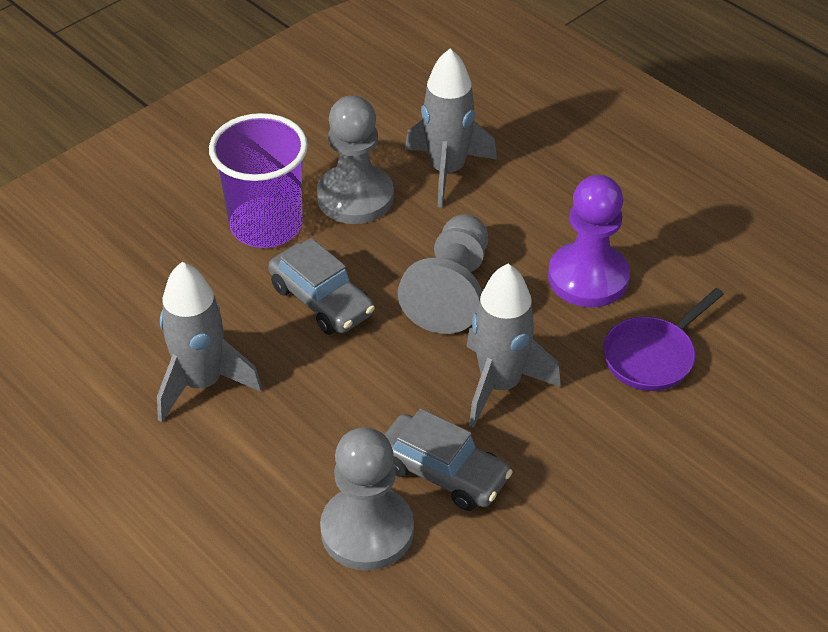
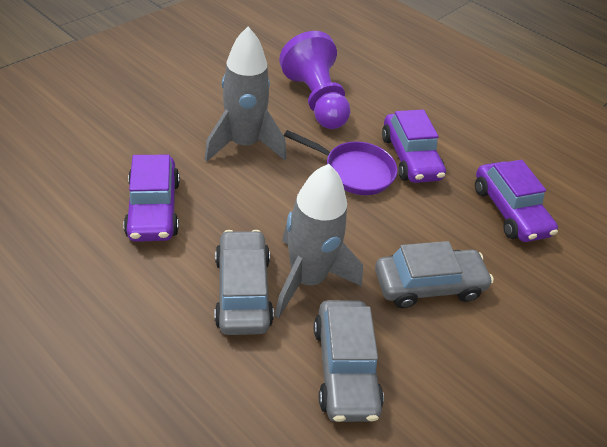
grey car: 2 -> 3
grey pawn: 3 -> 0
grey rocket: 3 -> 2
purple car: 0 -> 3
purple cup: 1 -> 0

